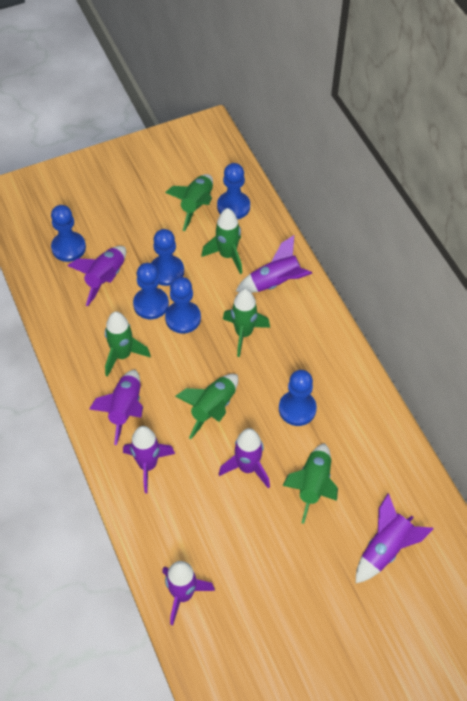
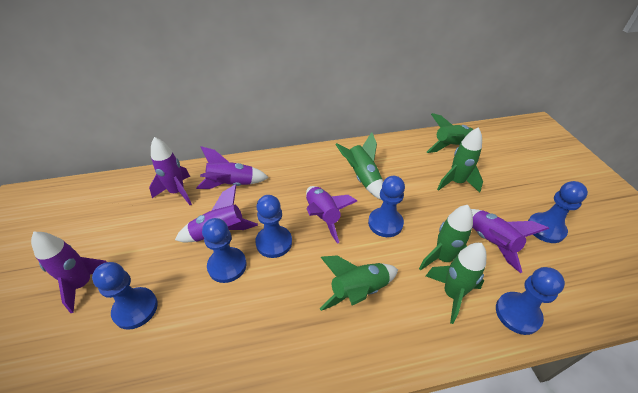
purple rocket: 7 -> 6

